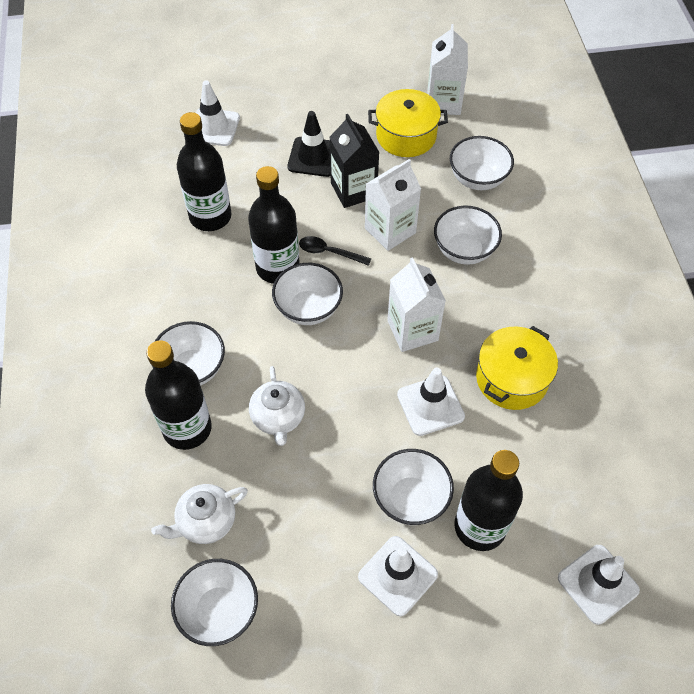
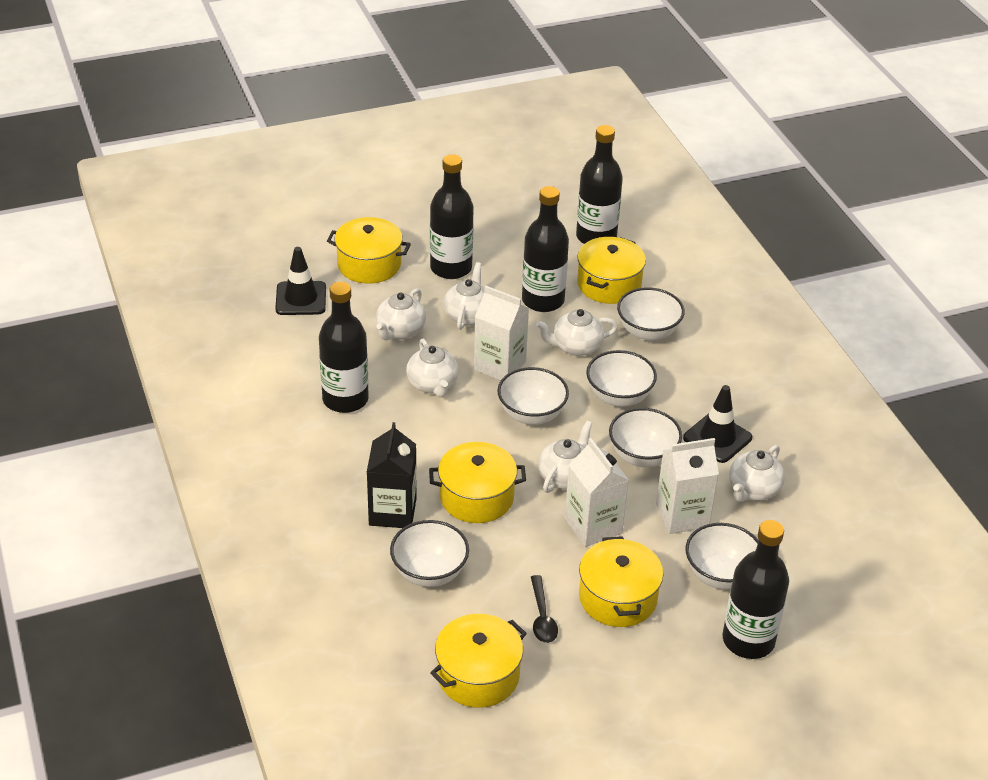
black bottle: 4 -> 5
black traffic cone: 1 -> 2
white teapot: 2 -> 6
white traffic cone: 4 -> 0
yellow pot: 2 -> 5

